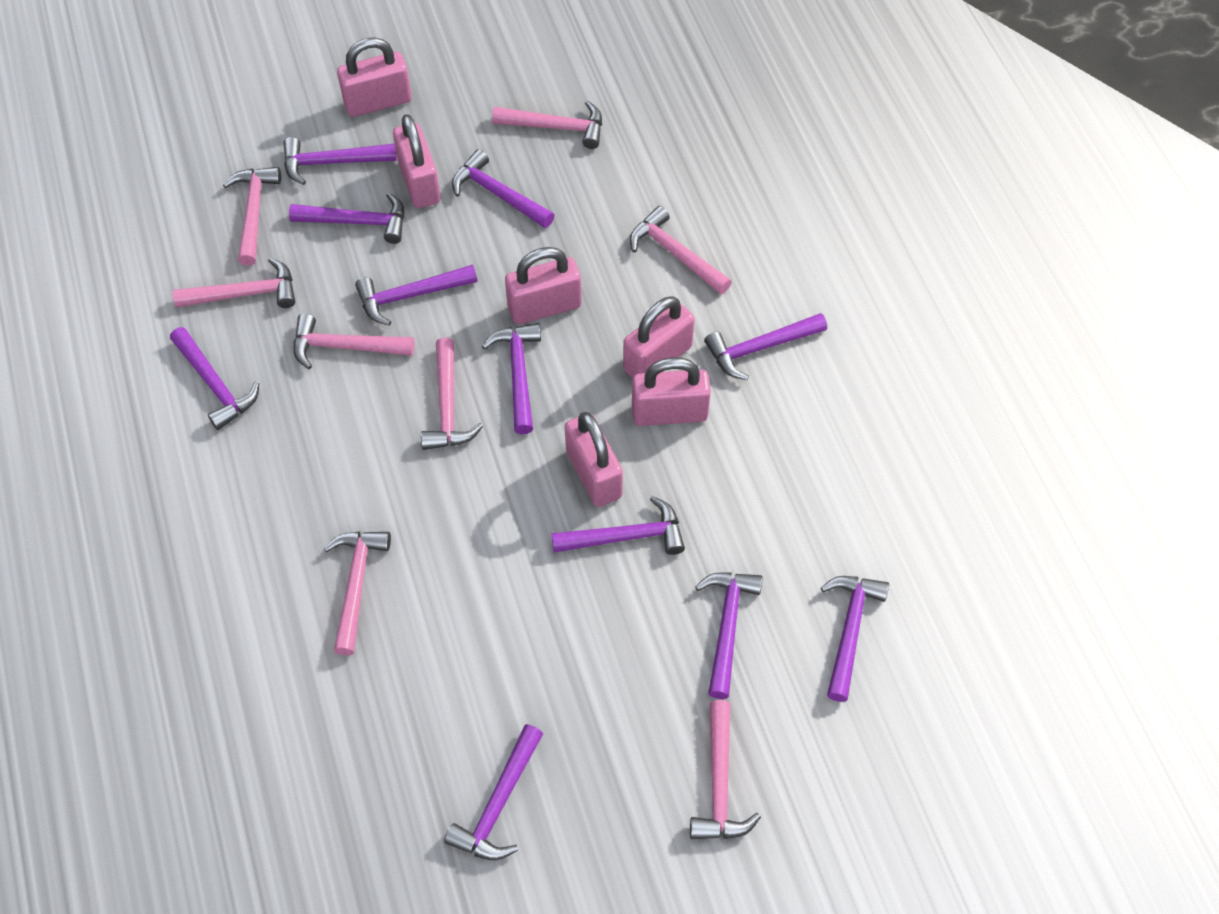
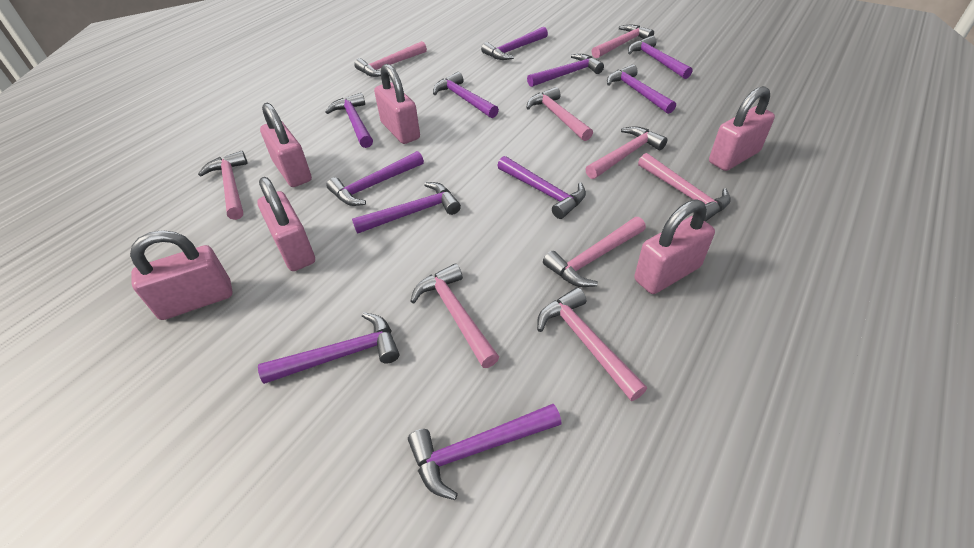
pink hammer: 8 -> 9

